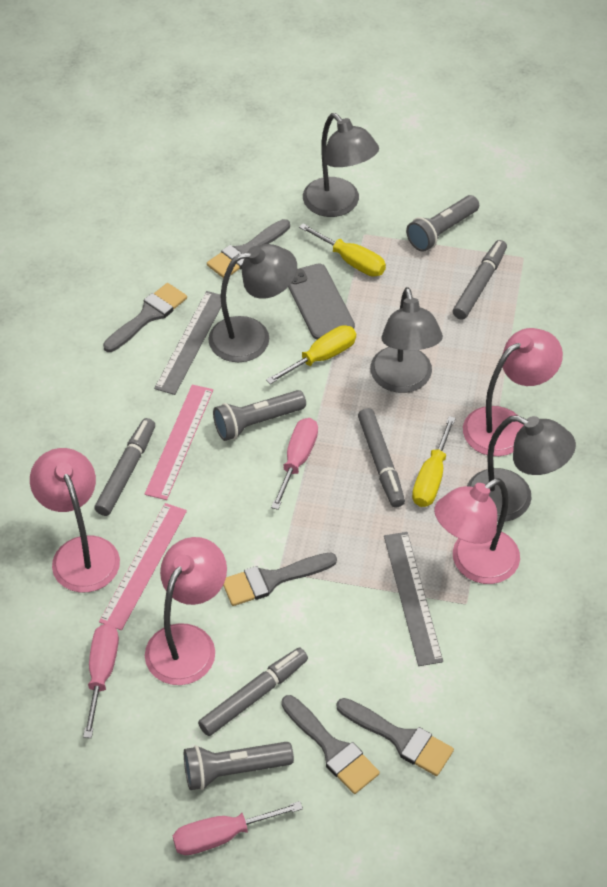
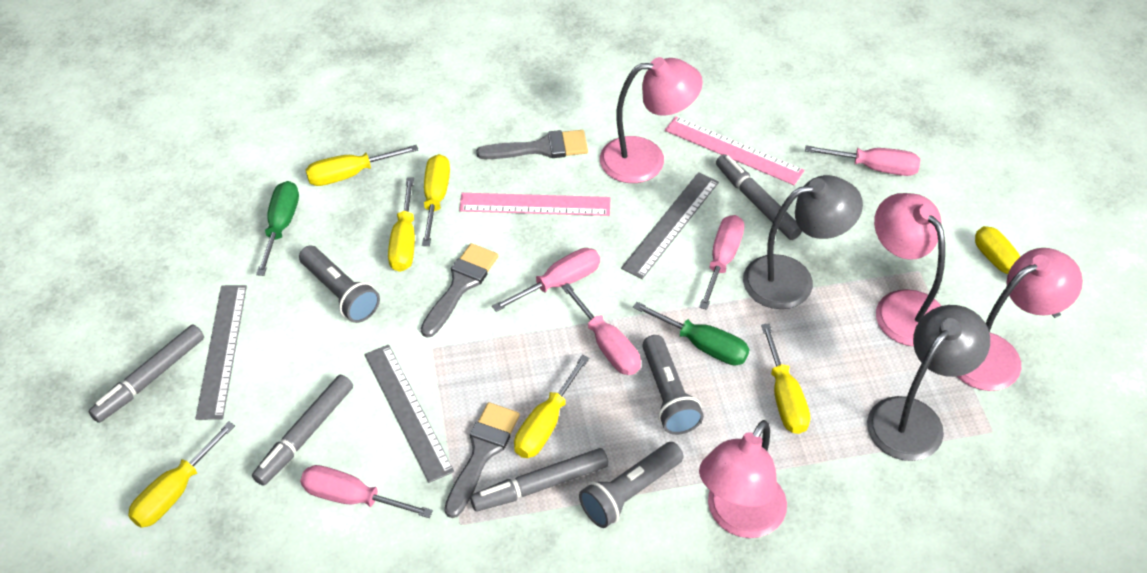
green screwdriver: 0 -> 2
grey brush: 5 -> 3
grey lamp: 4 -> 2
grey phone: 1 -> 0
grey ruler: 2 -> 3
pink screwdriver: 3 -> 5
yellow screwdriver: 3 -> 7

